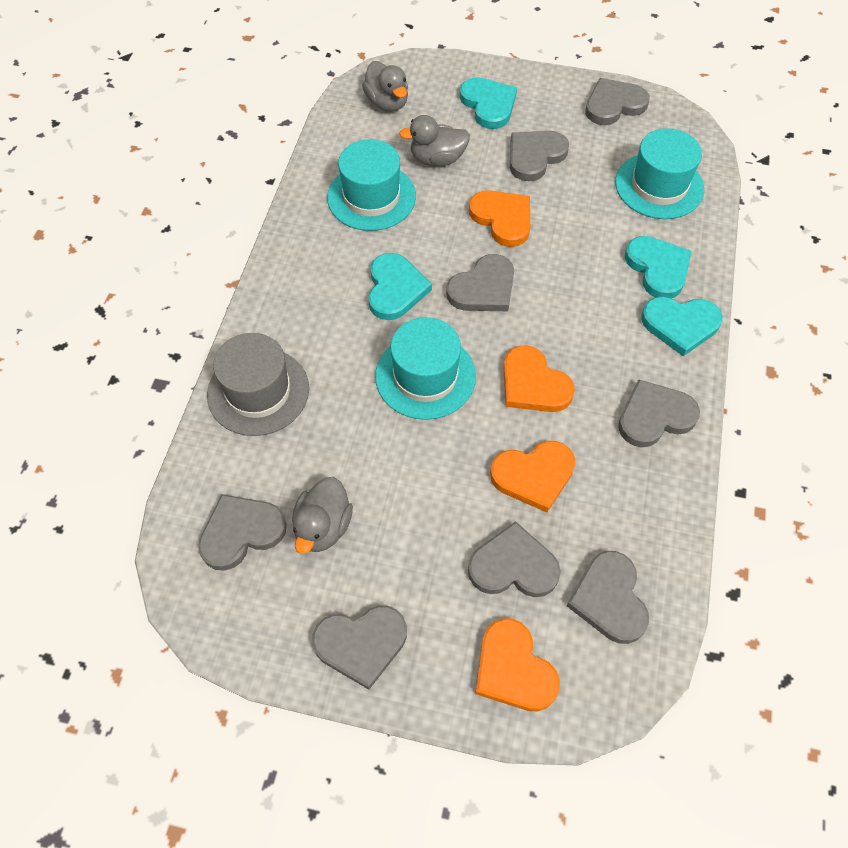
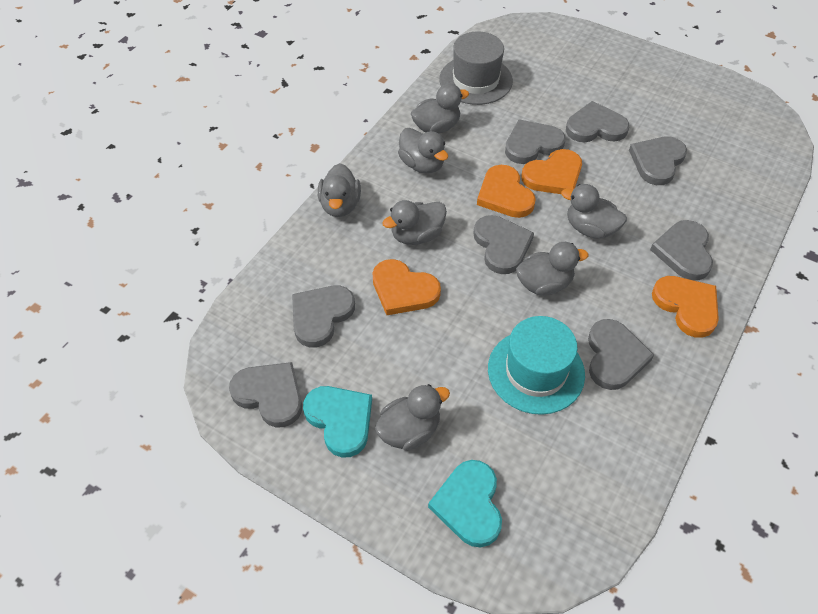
grey duck: 3 -> 7
turquoise hat: 3 -> 1
turquoise heart: 4 -> 2

